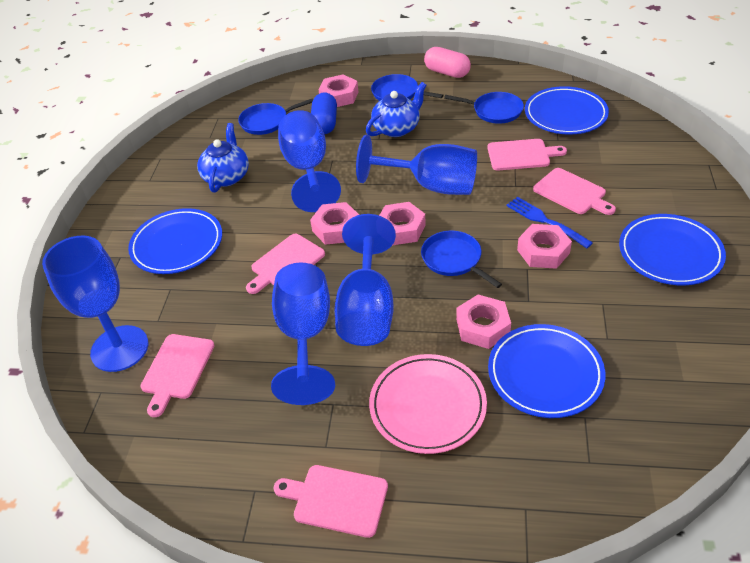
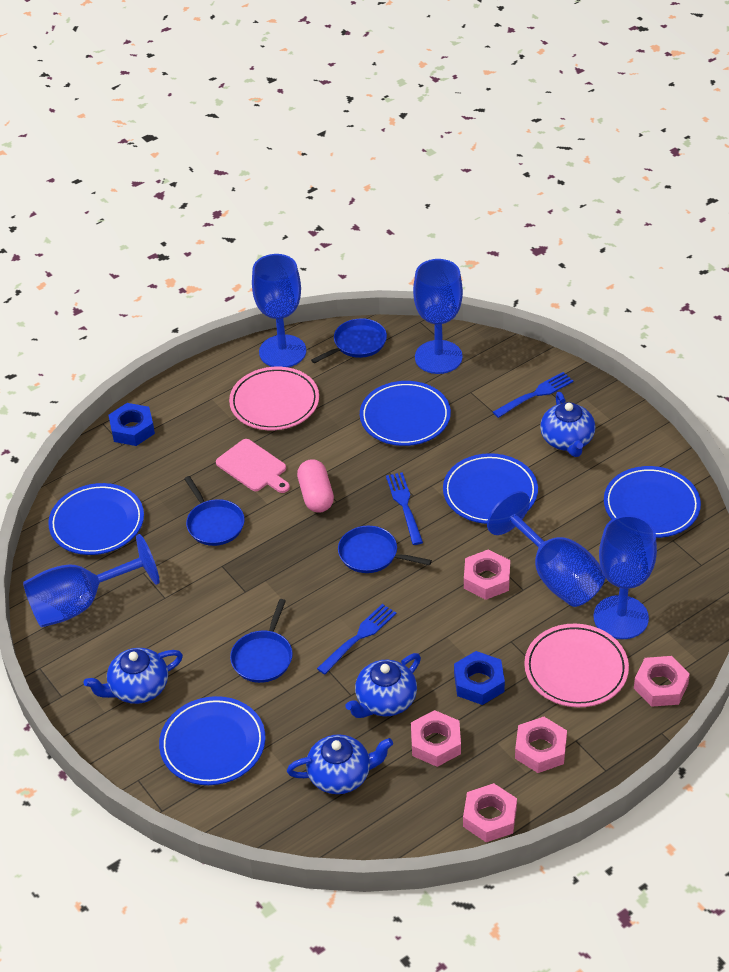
blue capsule: 1 -> 0
blue fork: 1 -> 3
blue nut: 0 -> 2
blue plate: 4 -> 5
blue teapot: 2 -> 4
pink cutting board: 5 -> 1
pink plate: 1 -> 2

